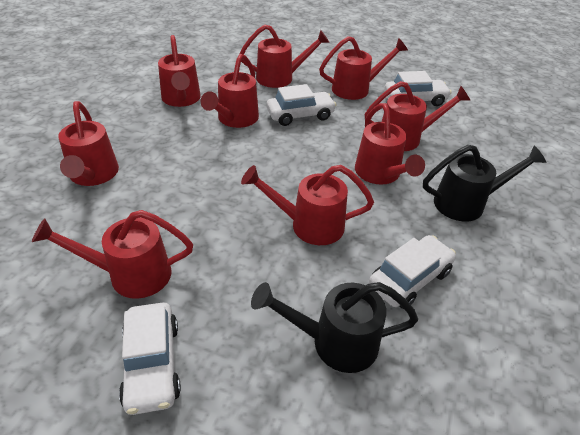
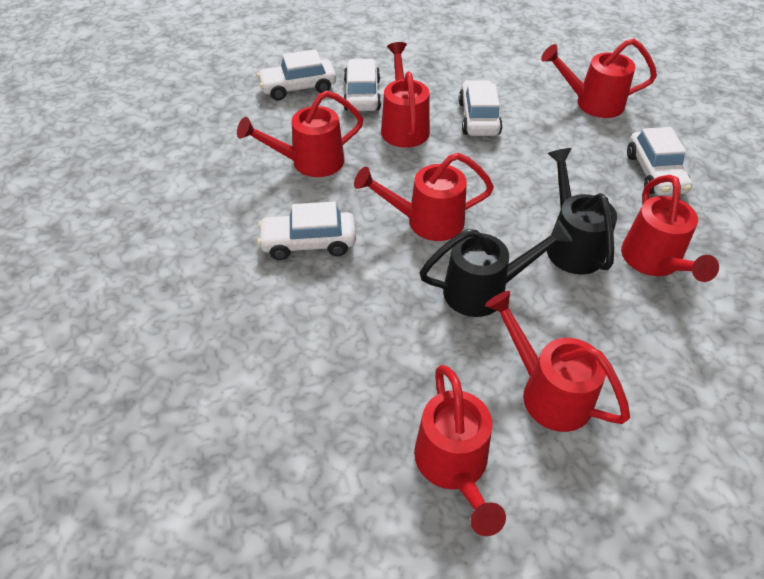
red watering can: 9 -> 7
white car: 4 -> 5

